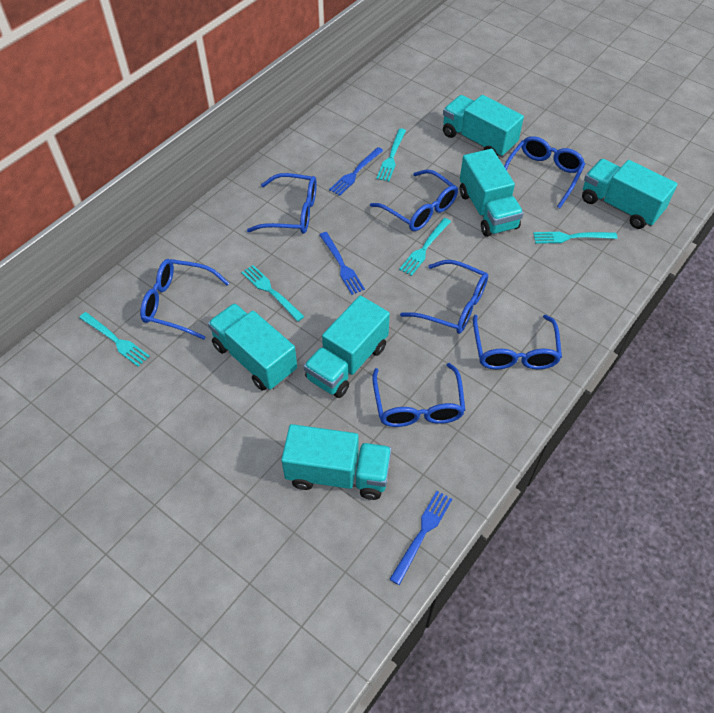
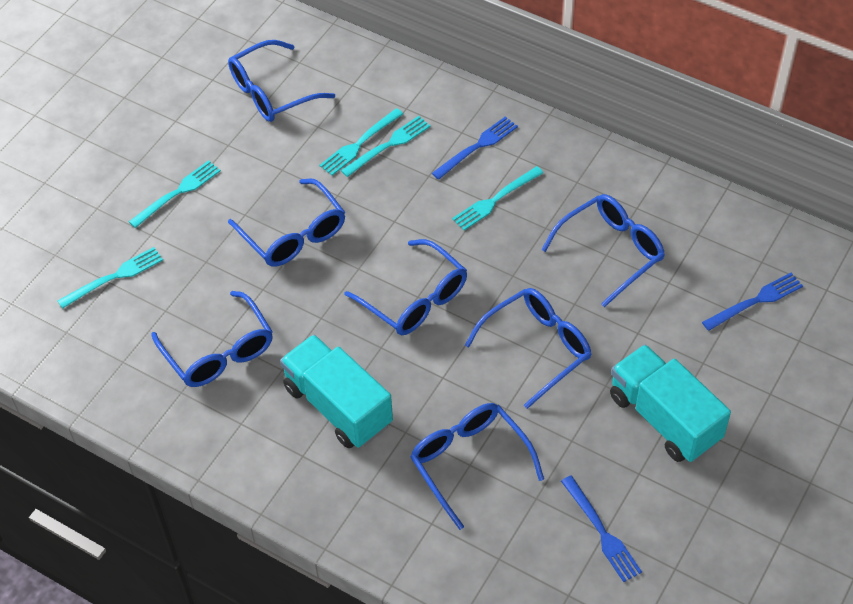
turquoise truck: 6 -> 2

